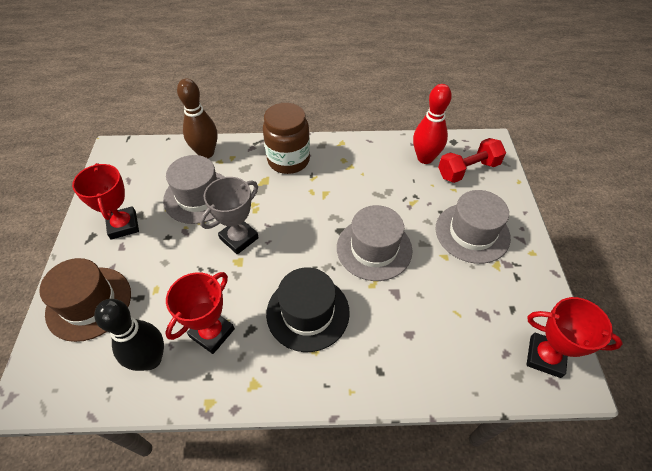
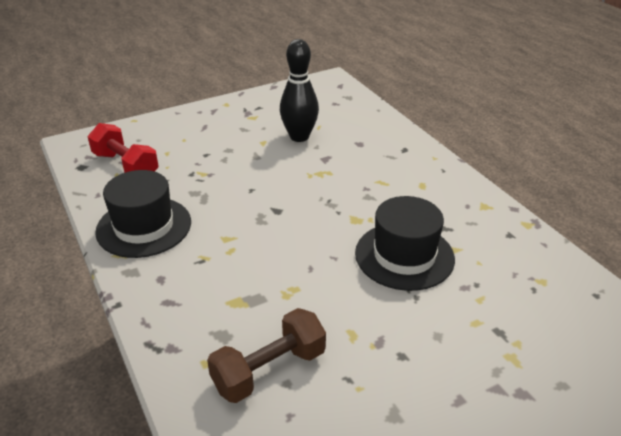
black hat: 1 -> 2
brown bowling pin: 1 -> 0
brown dumbbell: 0 -> 1
brown hat: 1 -> 0
brown jar: 1 -> 0
grey hat: 3 -> 0
grey trophy: 1 -> 0
red bowling pin: 1 -> 0
red trophy: 3 -> 0

